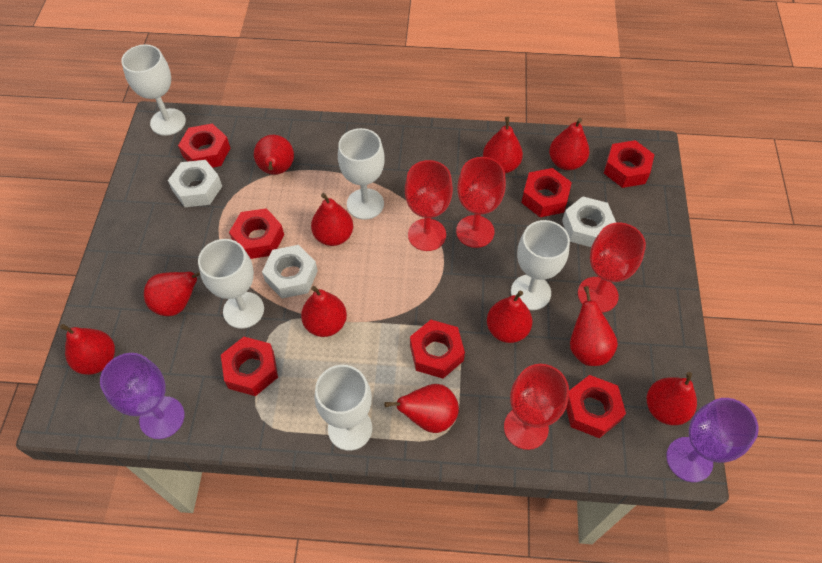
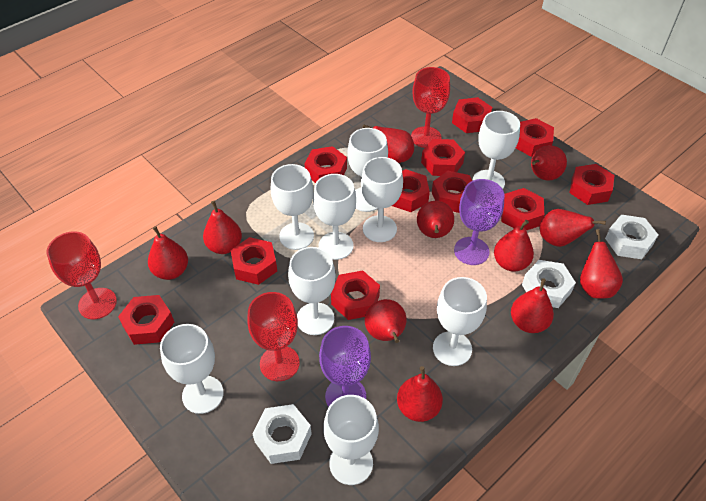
red goblet: 4 -> 3
red nut: 7 -> 11
white goblet: 5 -> 9

